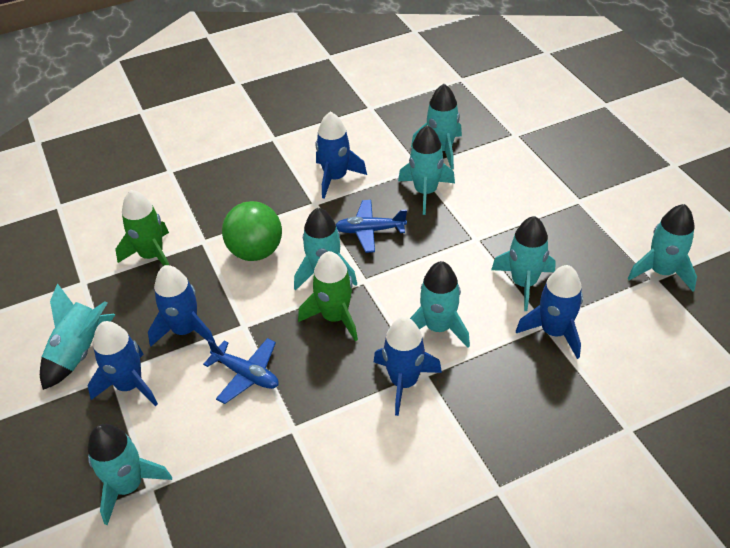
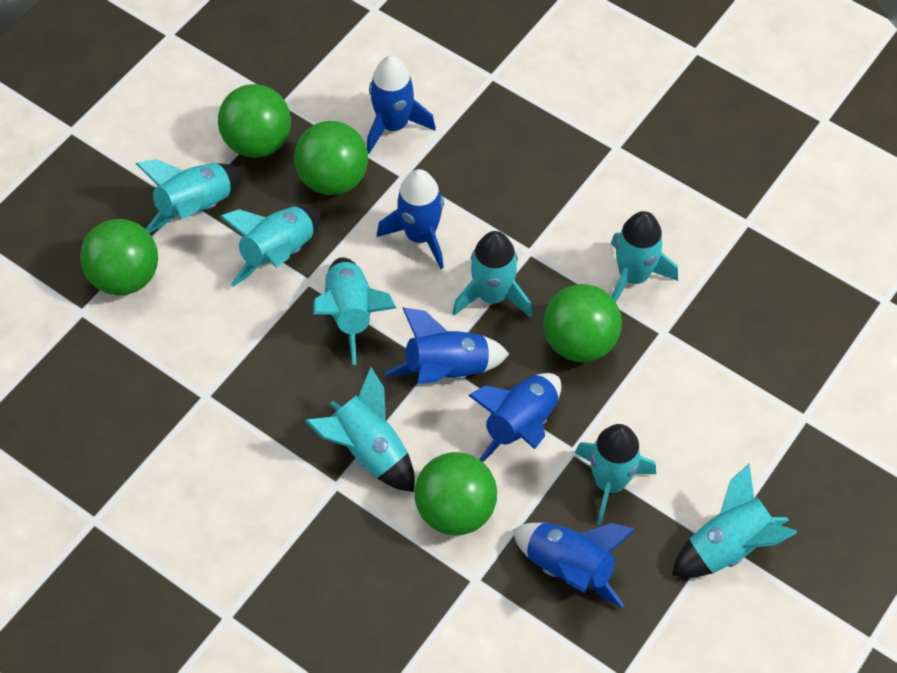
blue plane: 2 -> 0
green ball: 1 -> 5
green rocket: 2 -> 0

